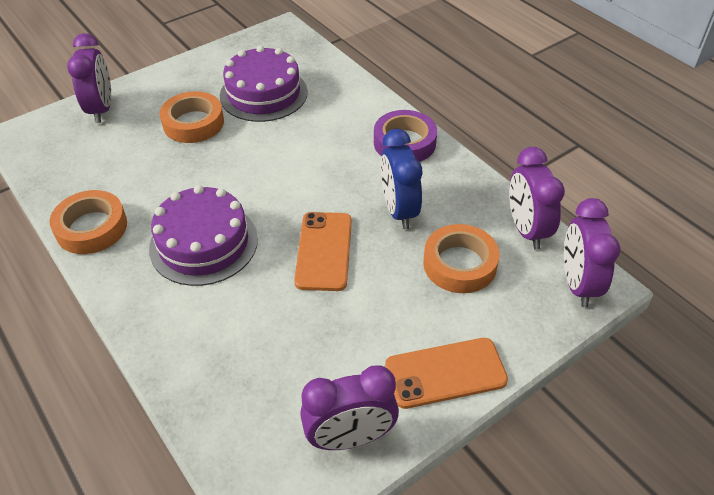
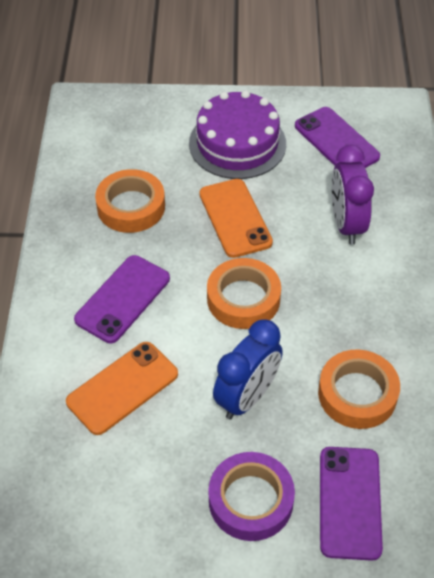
purple cake: 2 -> 1
purple clock: 4 -> 1
purple phone: 0 -> 3

